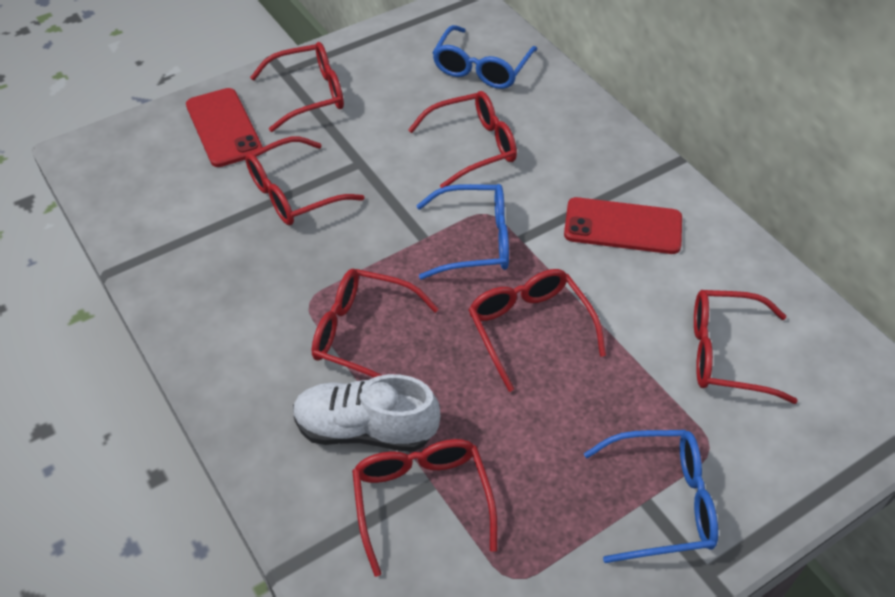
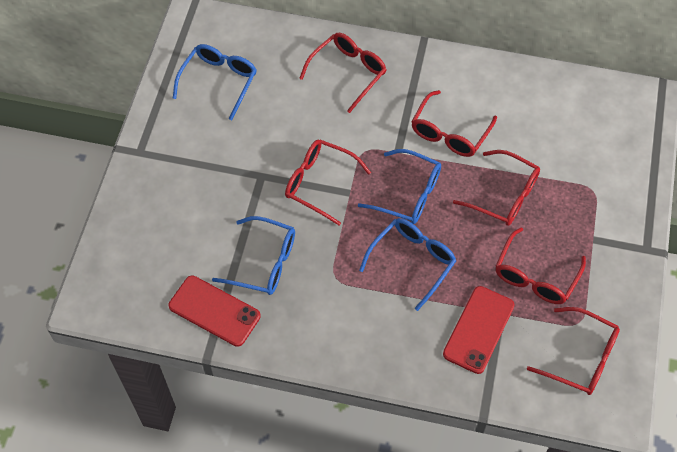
blue glasses: 3 -> 4
red glasses: 7 -> 6
white shoe: 1 -> 0

